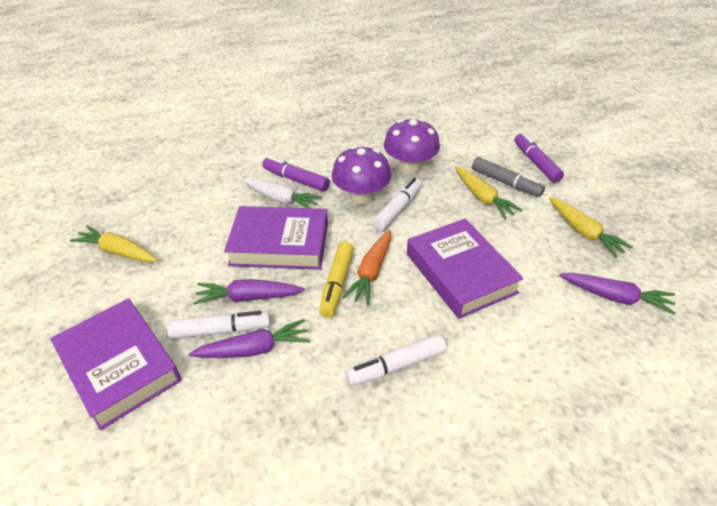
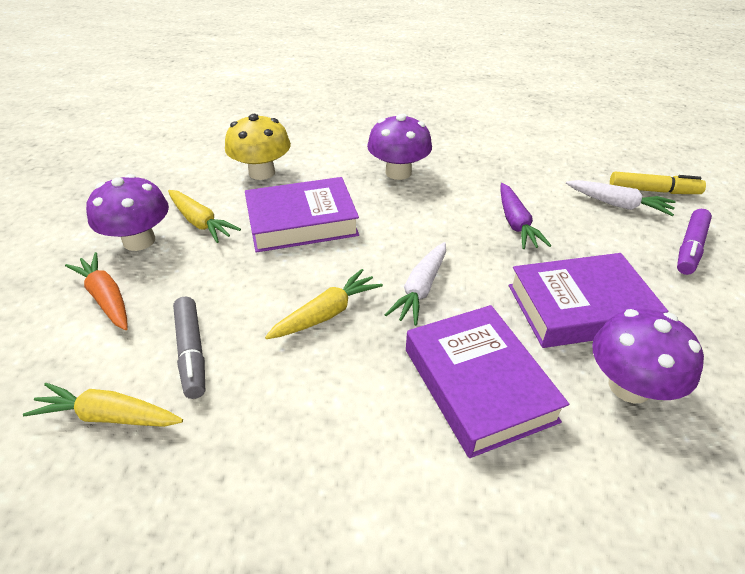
purple carrot: 3 -> 1
purple marker: 2 -> 1
purple mushroom: 2 -> 3
white carrot: 1 -> 2
white marker: 3 -> 0
yellow mushroom: 0 -> 1

